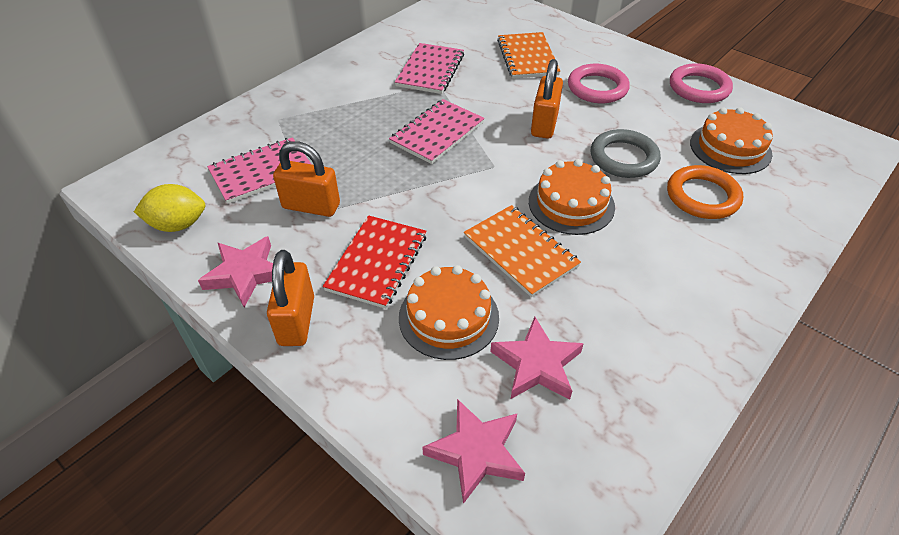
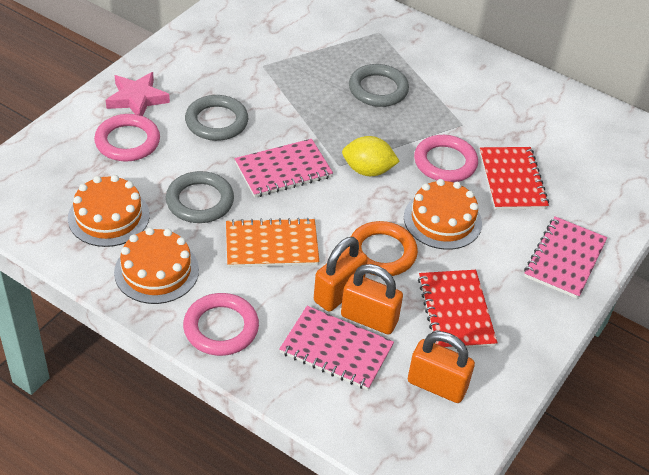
grey ring: 1 -> 3
orange notebook: 2 -> 1
pink ring: 2 -> 3
pink star: 3 -> 1
red notebook: 1 -> 2

